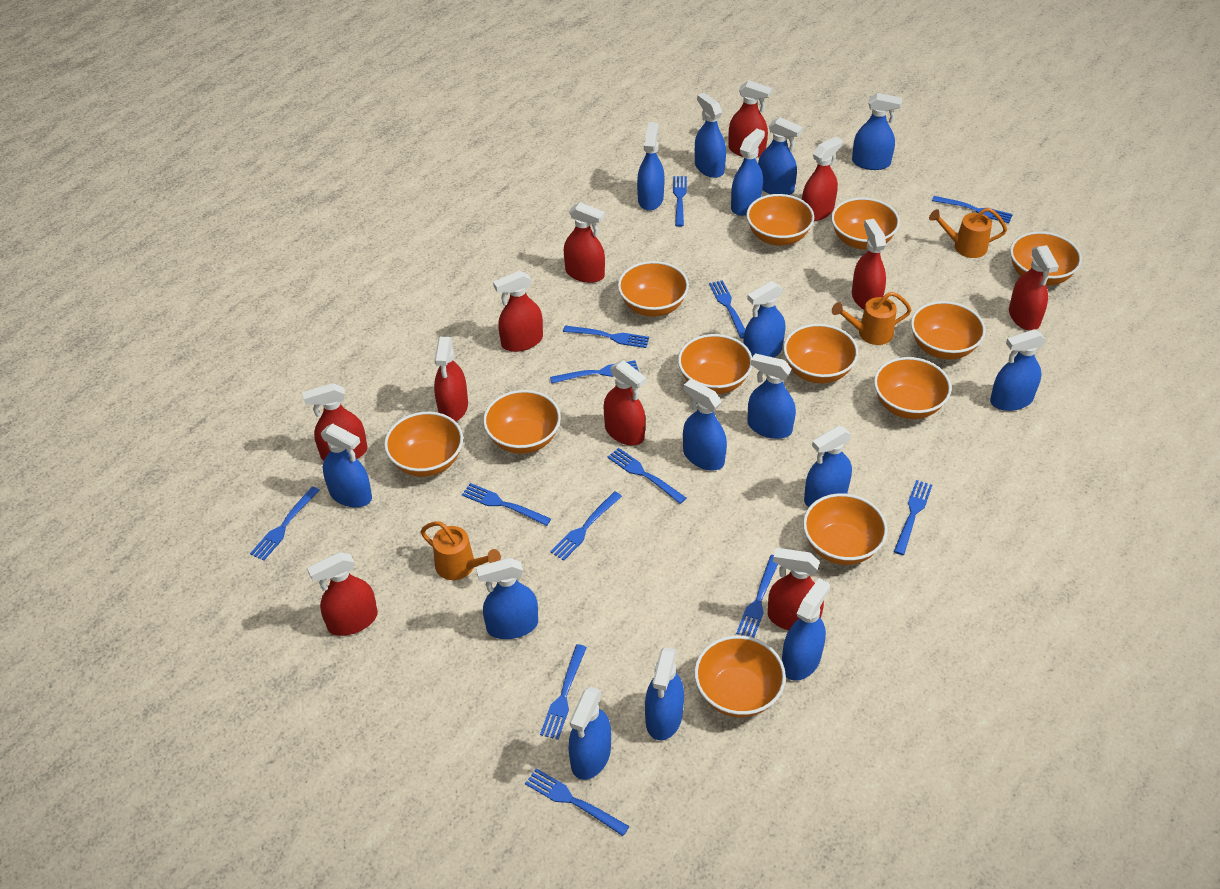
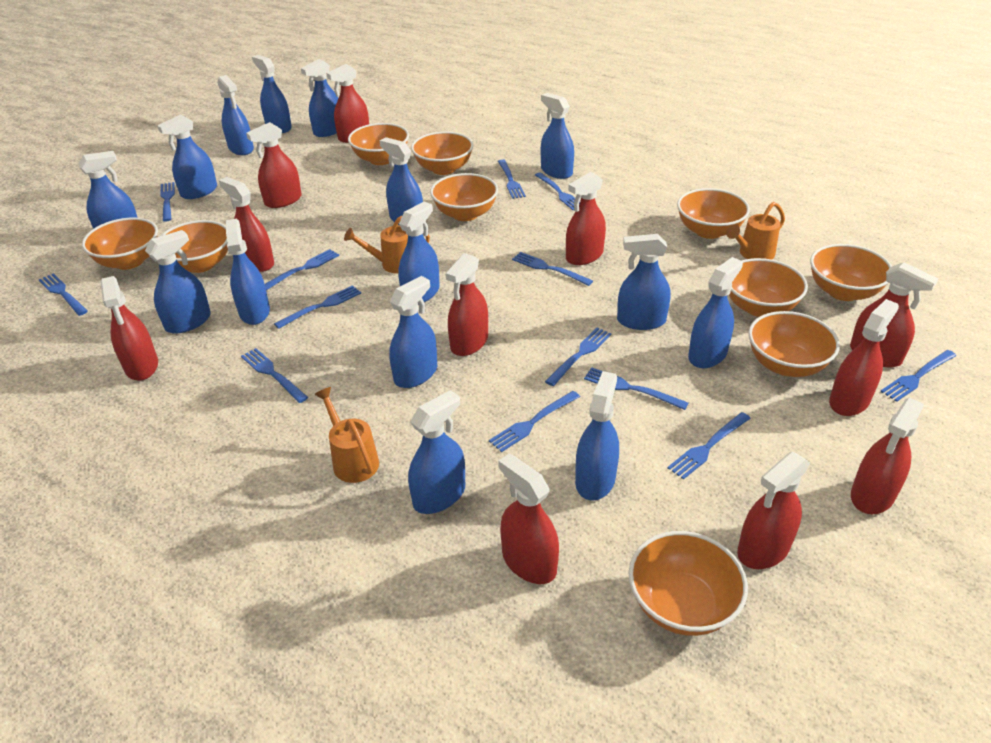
orange bowl: 12 -> 10

